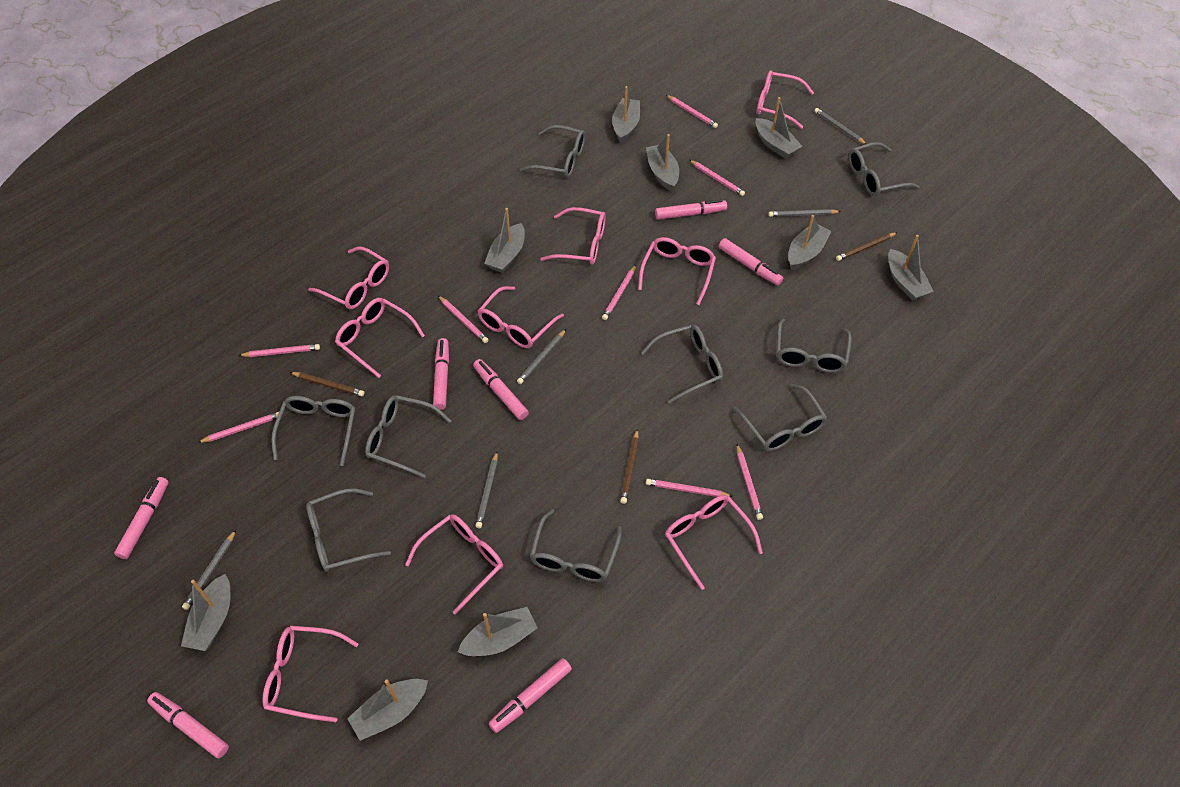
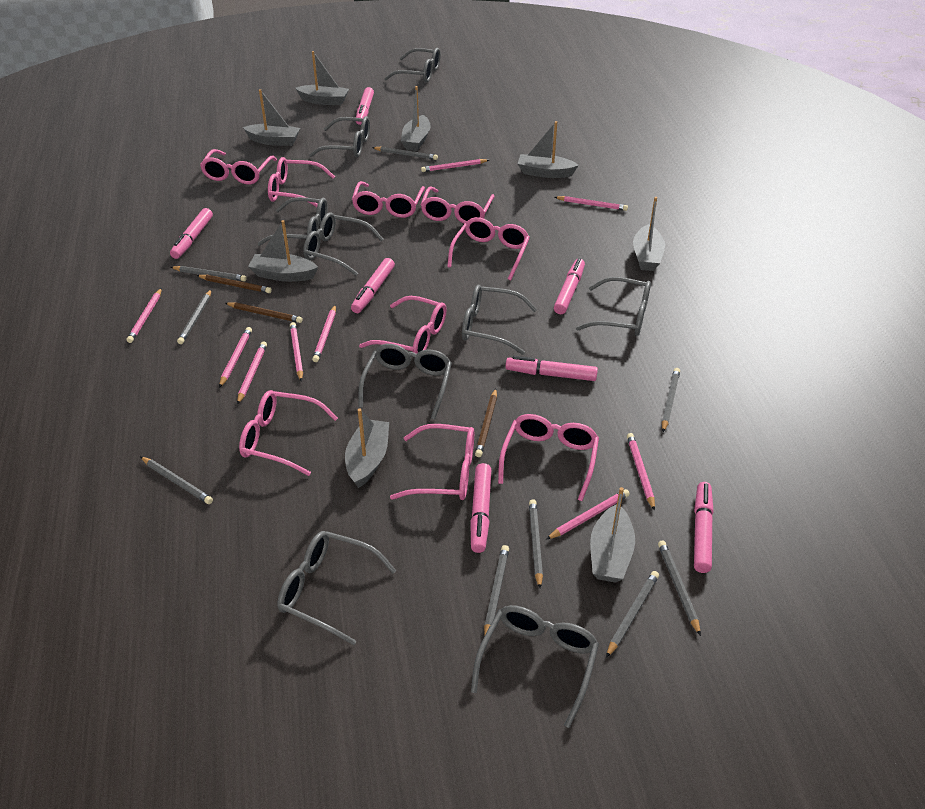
grey boat: 9 -> 8
grey pencil: 5 -> 9
pink pencil: 8 -> 9

